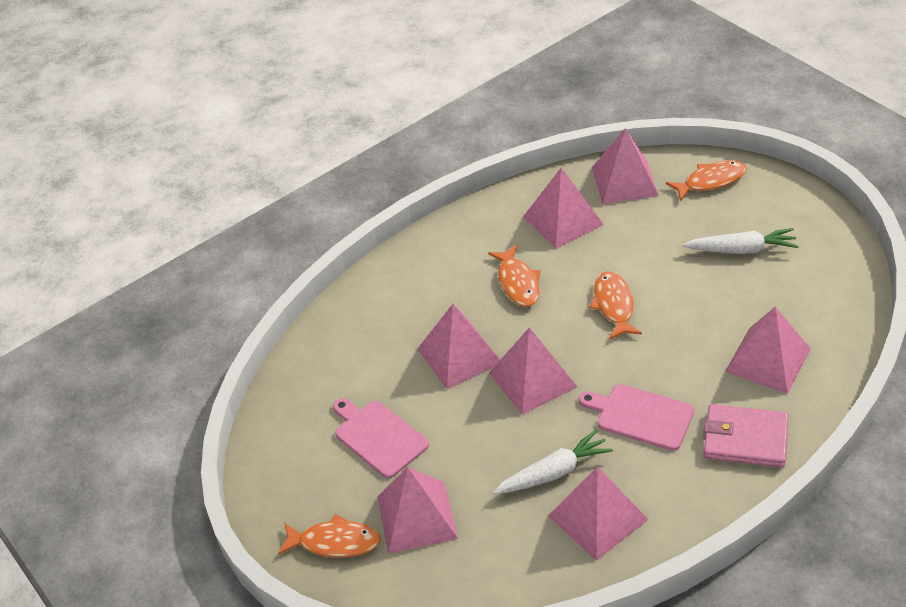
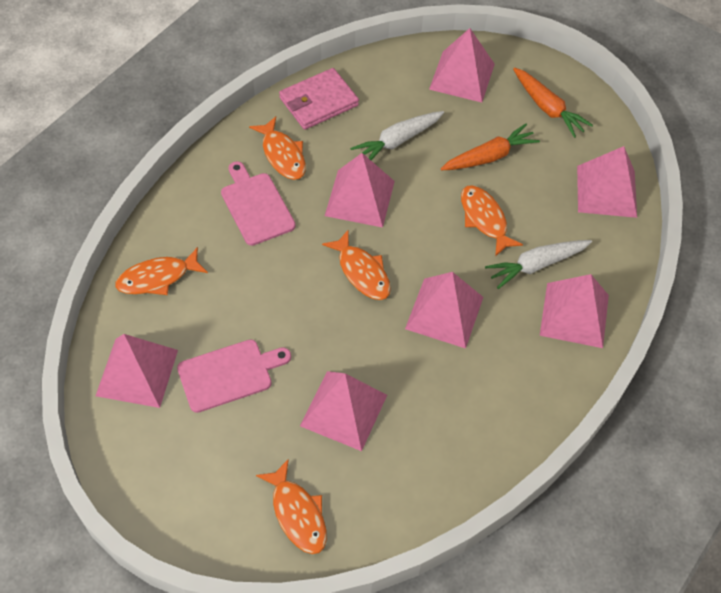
orange carrot: 0 -> 2
orange fish: 4 -> 5

